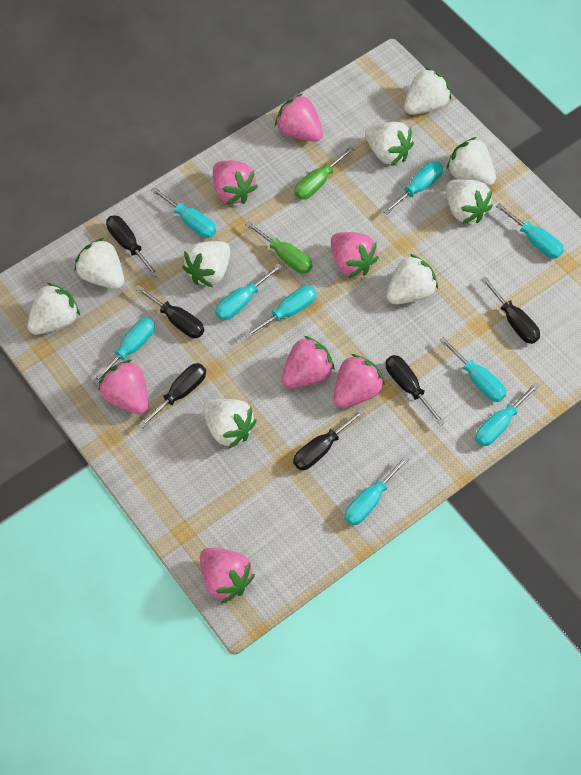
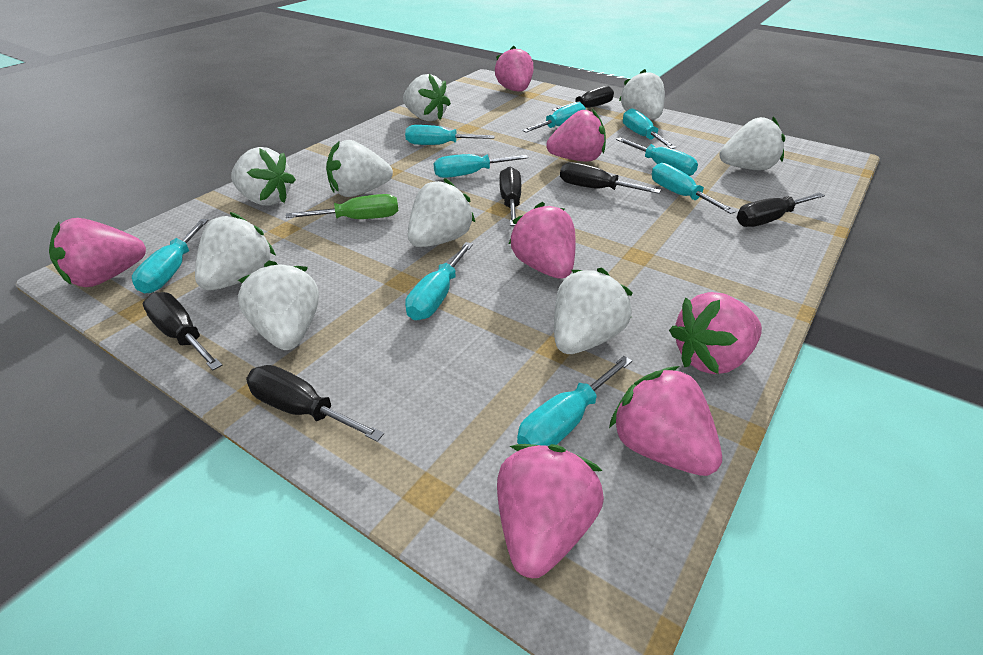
green screwdriver: 2 -> 1

